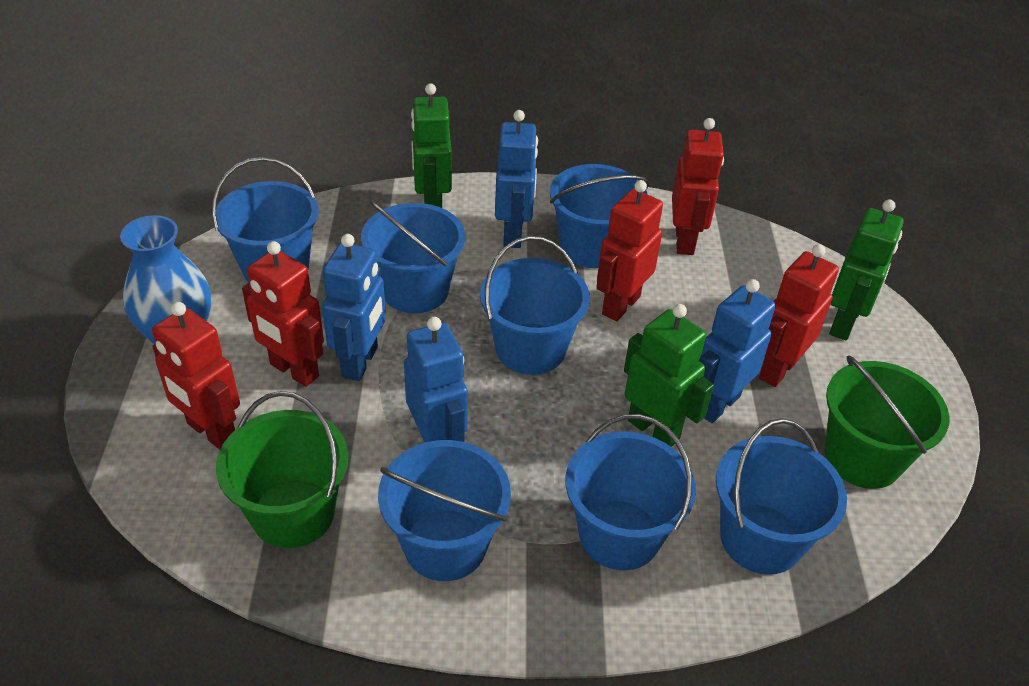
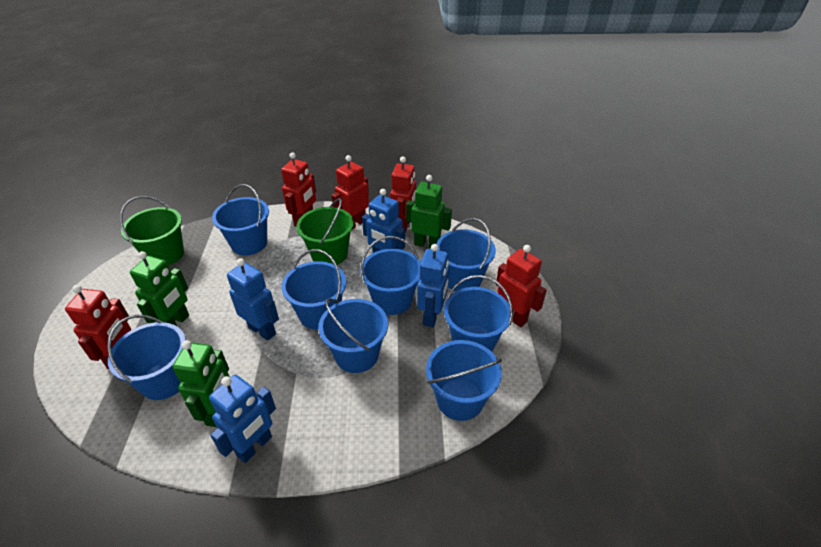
blue bucket: 7 -> 8
blue vase: 1 -> 0

